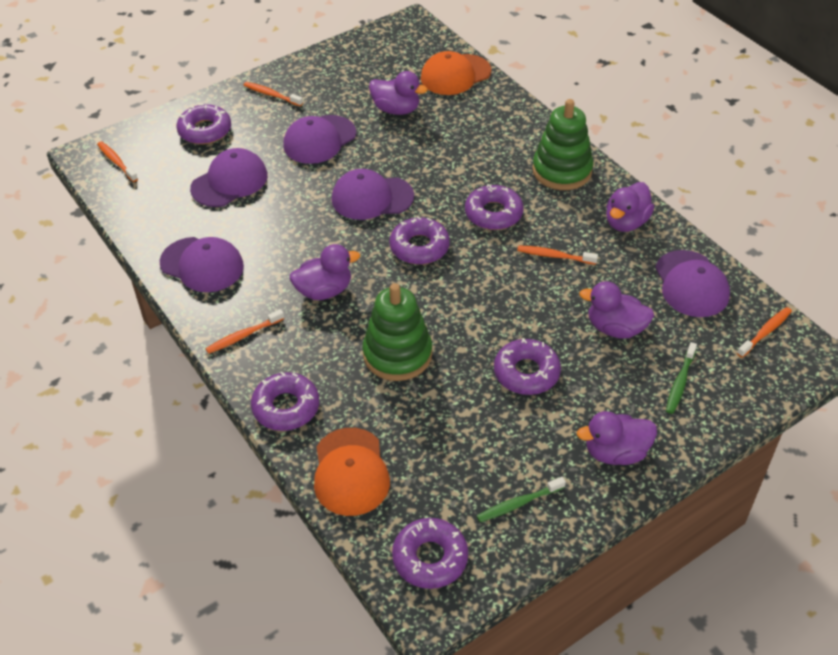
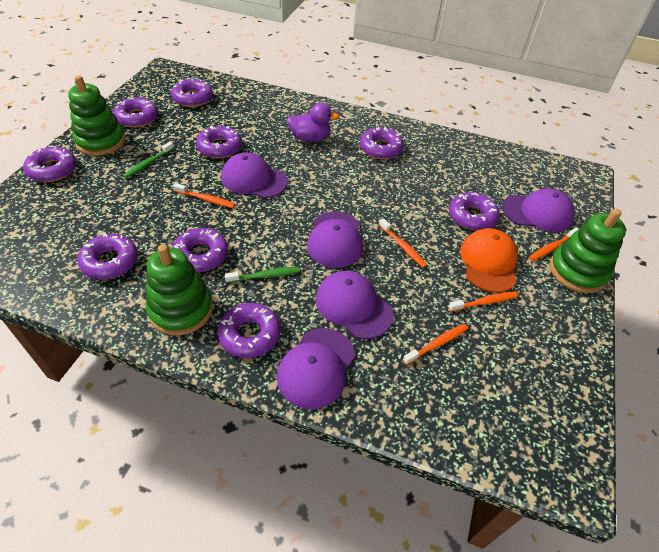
green stacking toy: 2 -> 3
orange cap: 2 -> 1
purple donut: 6 -> 9
purple duck: 5 -> 1

